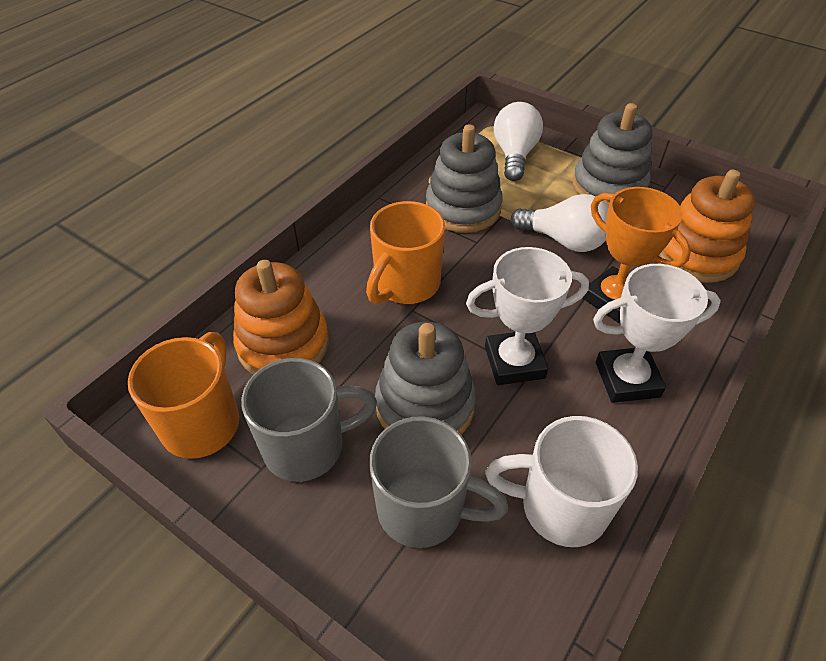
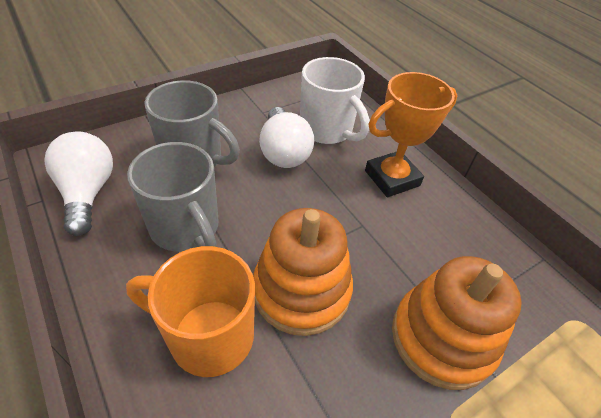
grey stacking toy: 3 -> 0
orange mug: 2 -> 1
white trophy: 2 -> 0

